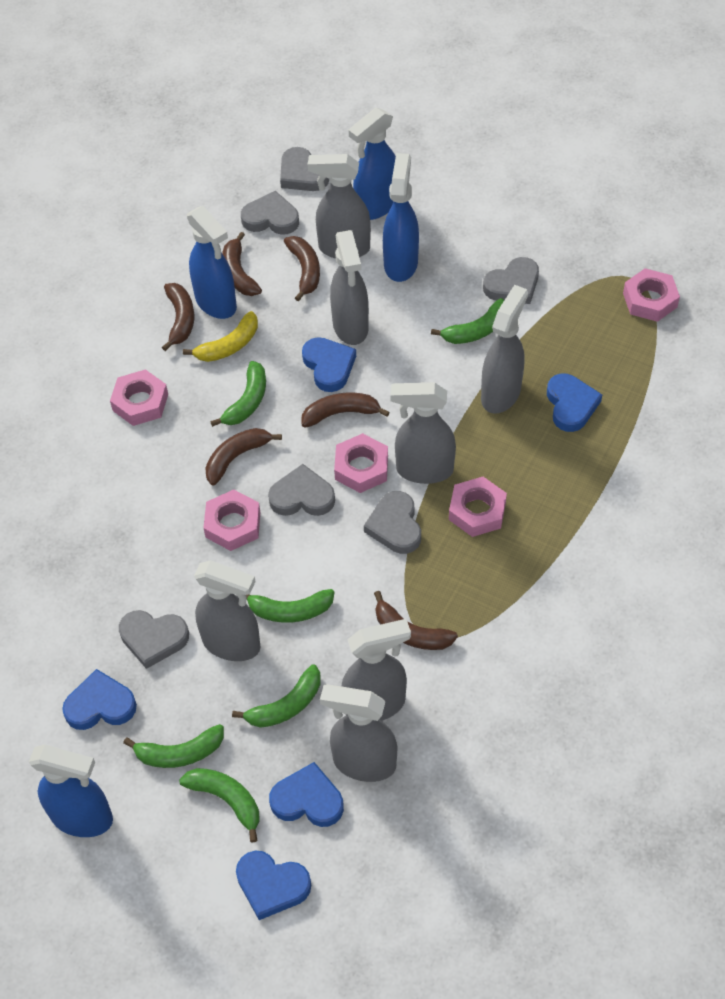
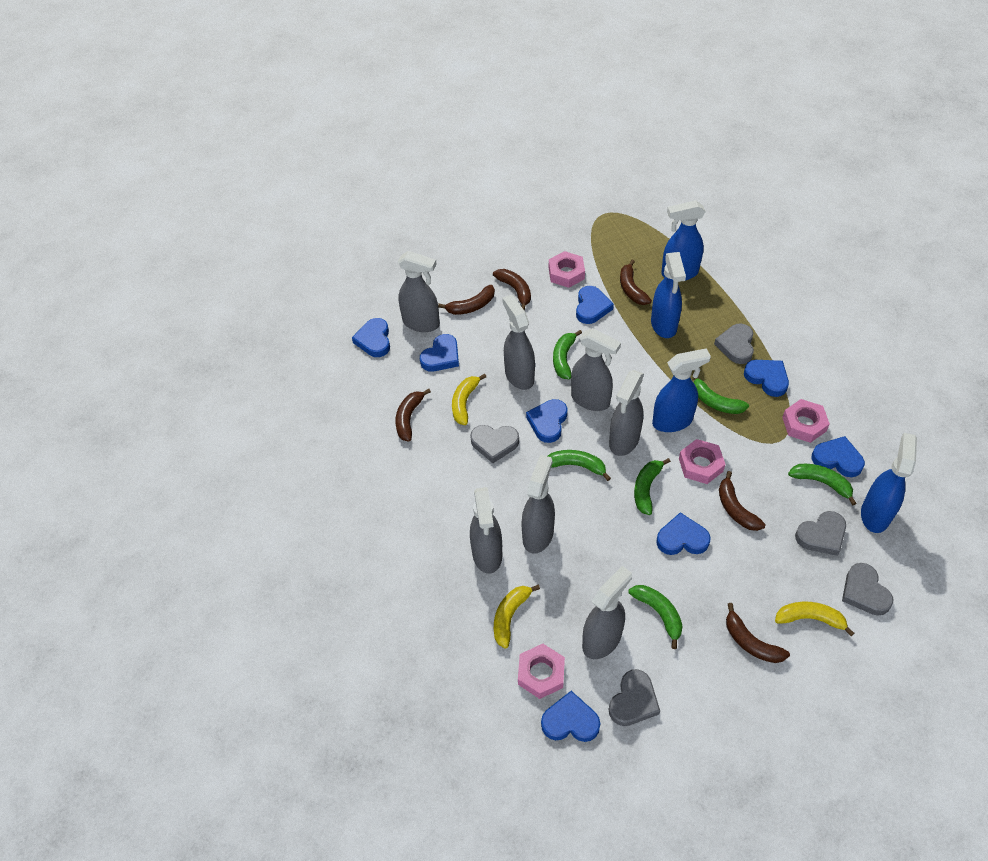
blue heart: 5 -> 8
grey heart: 6 -> 5
pink nut: 5 -> 4
yellow banana: 1 -> 3

